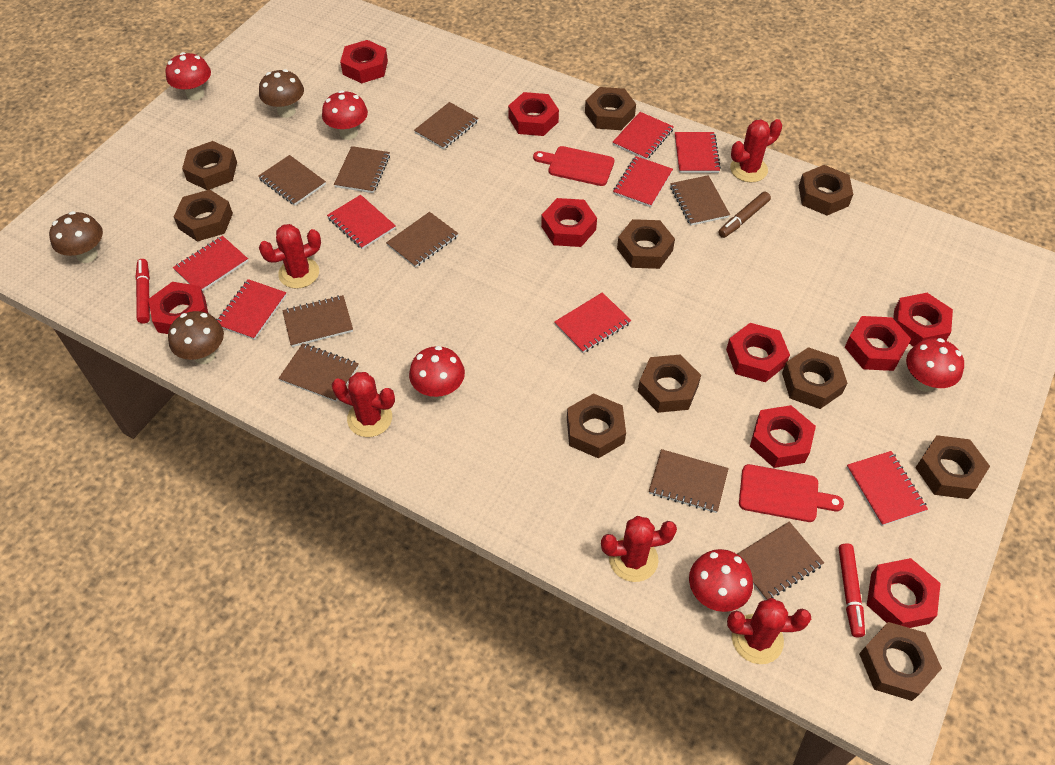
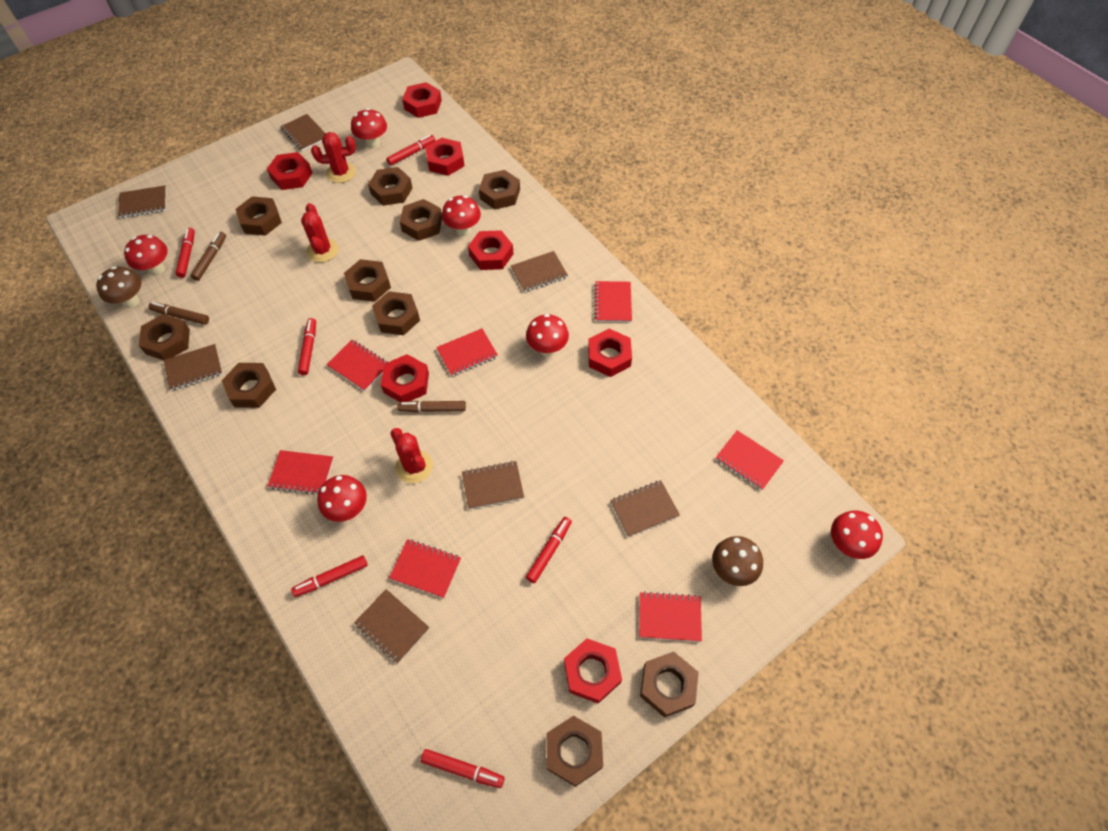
brown marker: 1 -> 3
brown mushroom: 3 -> 2
brown notebook: 9 -> 7
red cactus: 5 -> 3
red cutting board: 2 -> 0
red marker: 2 -> 6
red mushroom: 5 -> 6
red notebook: 8 -> 7
red nut: 9 -> 7

